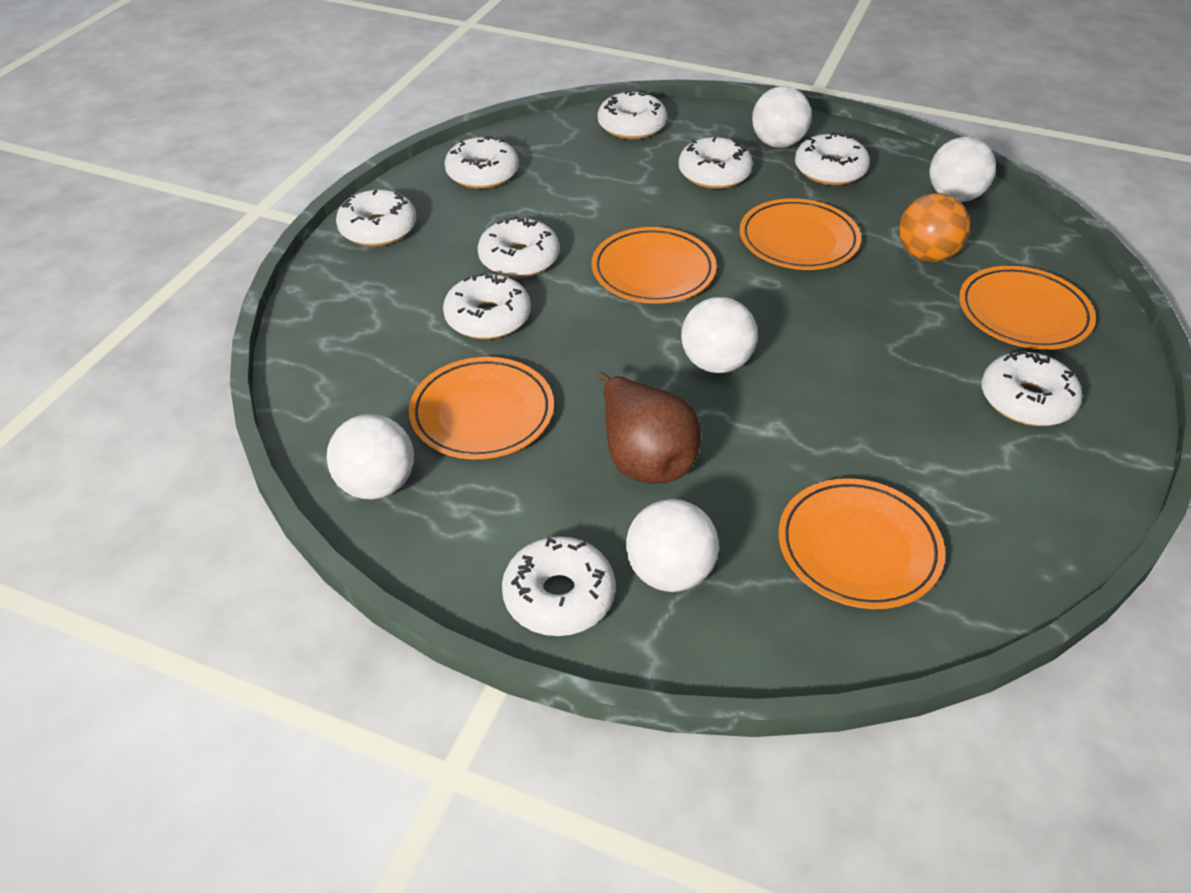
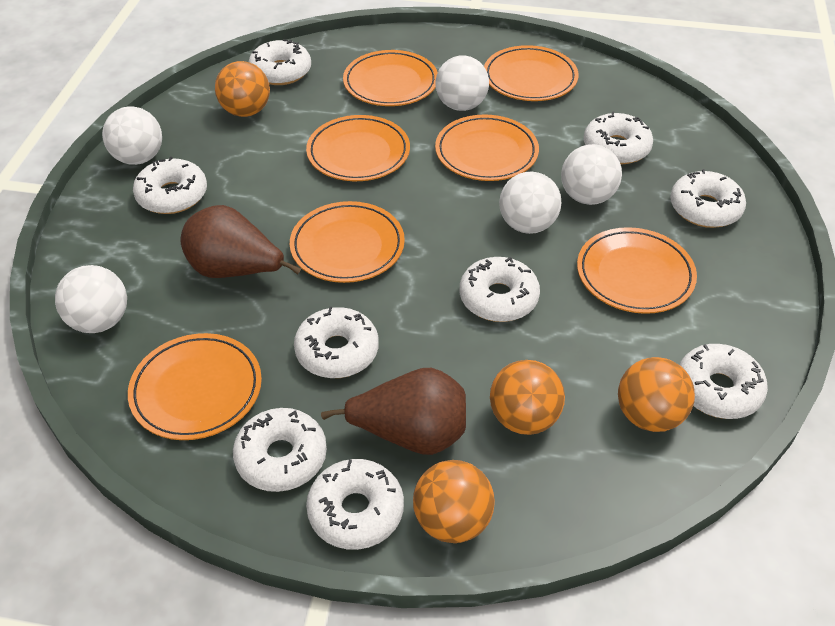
brown pear: 1 -> 2
orange ball: 1 -> 4
orange plate: 5 -> 7

